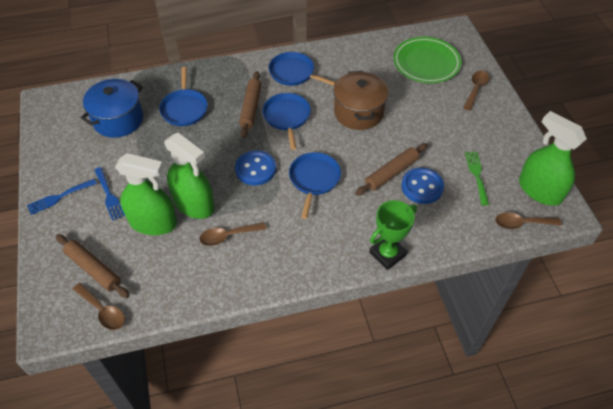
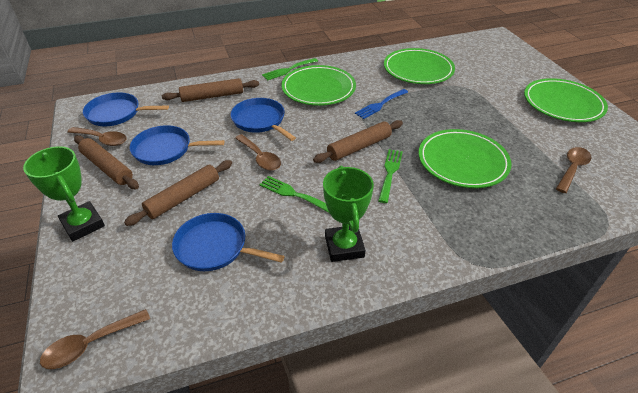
blue button: 2 -> 0
blue fork: 2 -> 1
blue pot: 1 -> 0
brown pot: 1 -> 0
brown rolling pin: 3 -> 4
green fork: 1 -> 3
green plate: 1 -> 4
green spray bottle: 3 -> 0
green trophy: 1 -> 2

